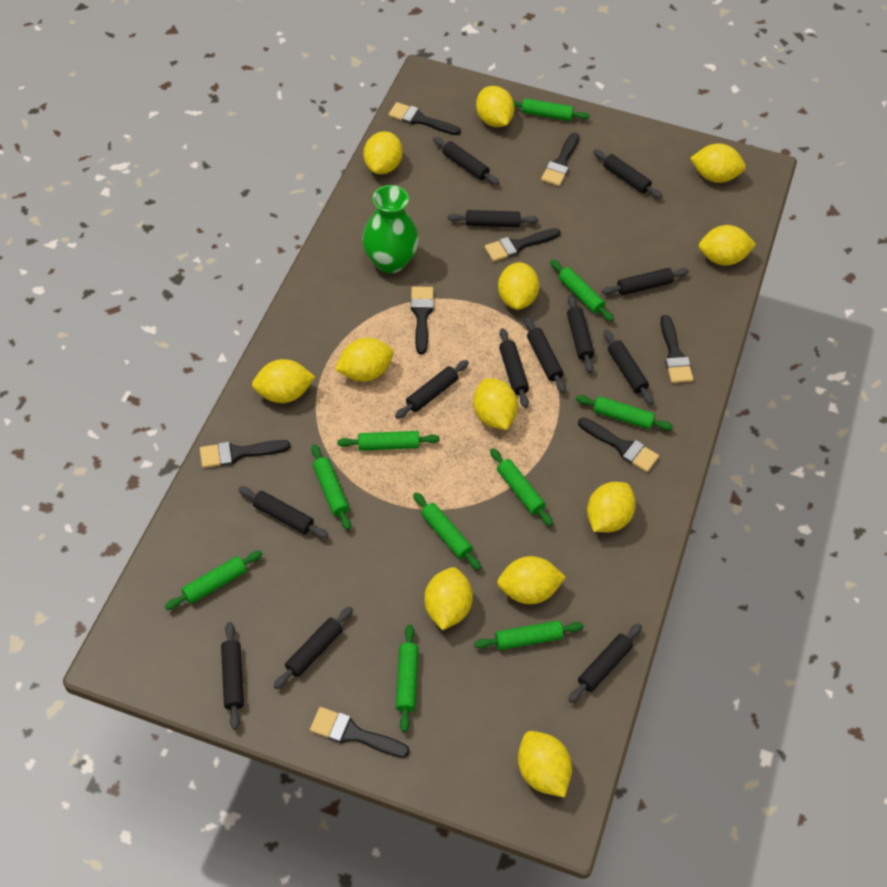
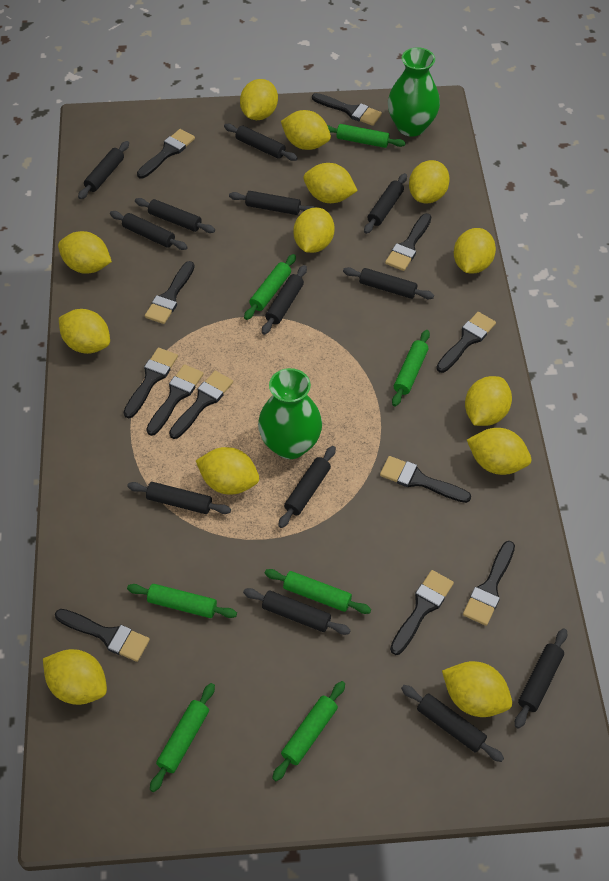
black brush: 8 -> 12
green rolling pin: 10 -> 7
green vase: 1 -> 2
yellow lemon: 12 -> 13

